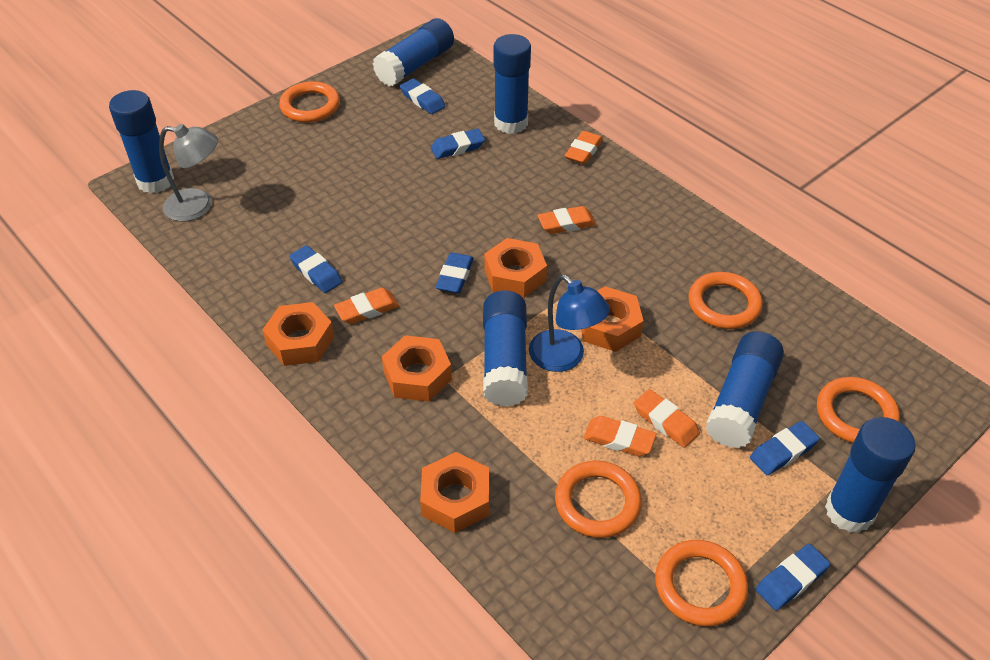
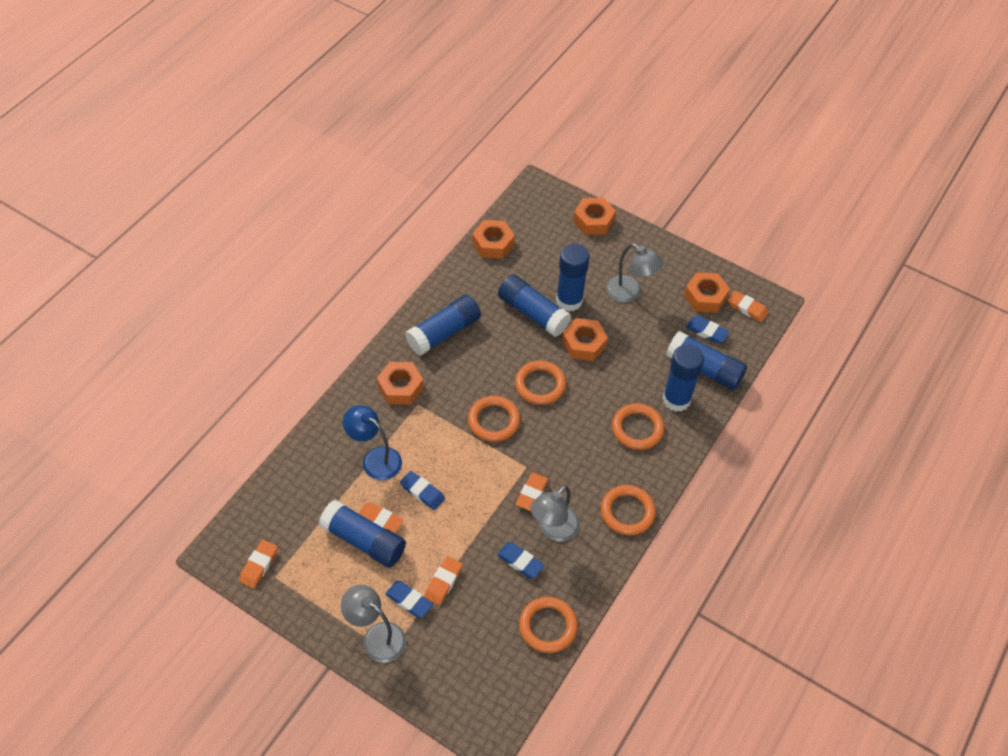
blue eraser: 6 -> 4
grey lamp: 1 -> 3

